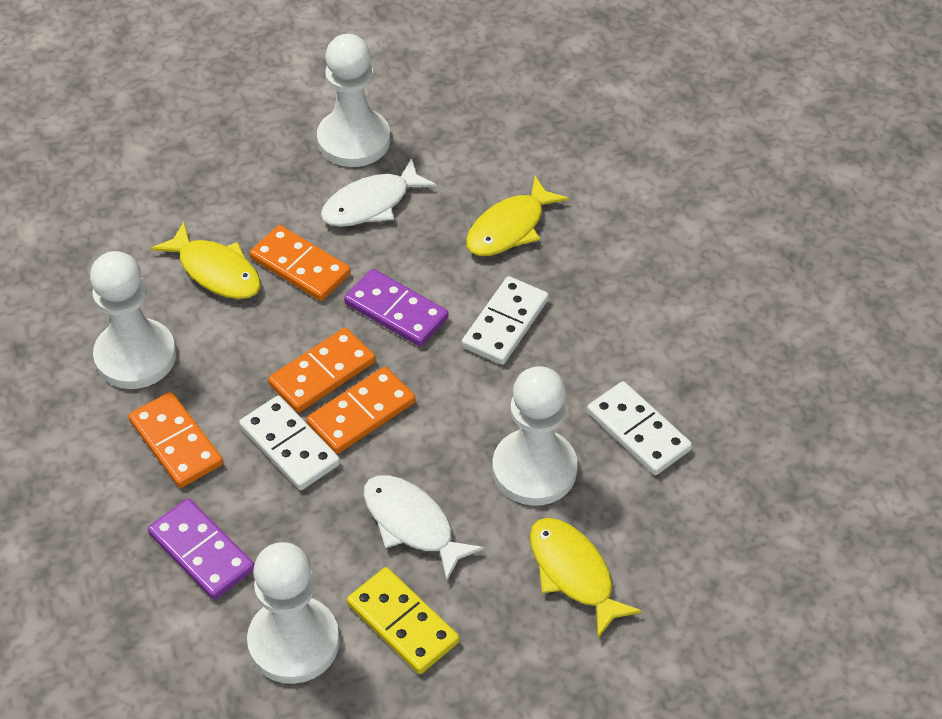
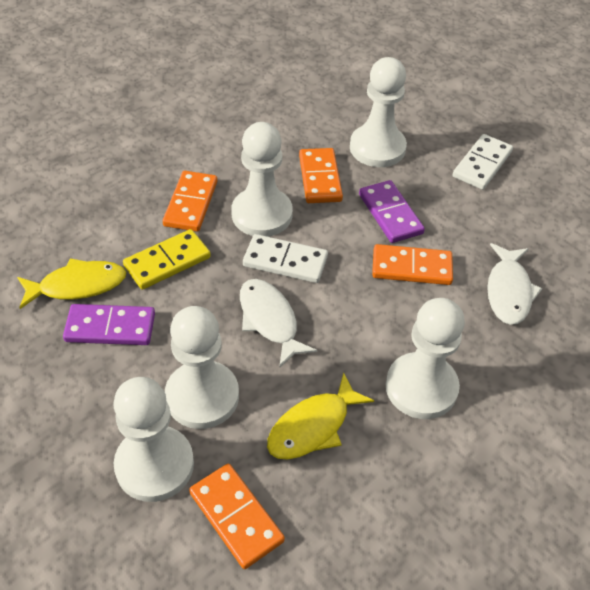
white domino: 3 -> 2
white pawn: 4 -> 5
yellow fish: 3 -> 2

